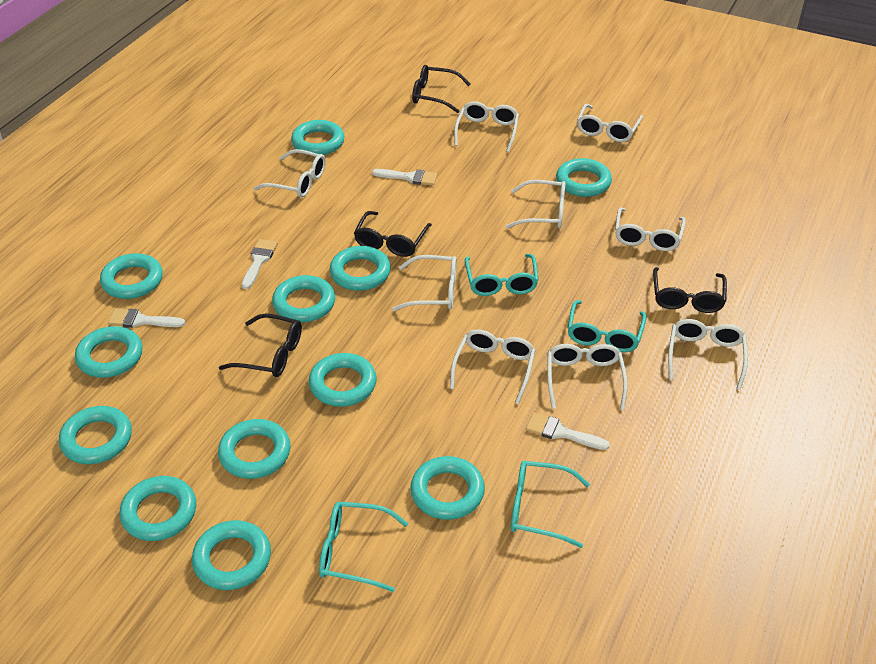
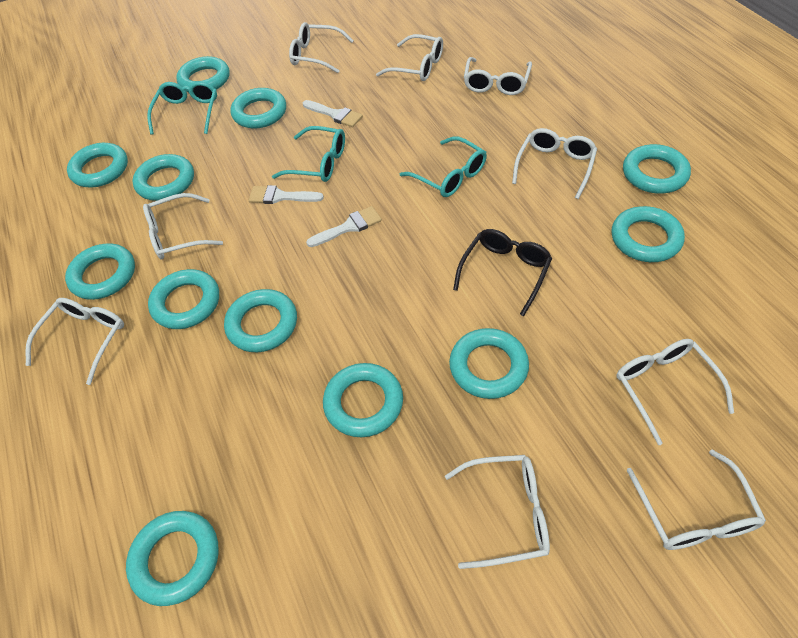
black glasses: 4 -> 1
turquoise glasses: 4 -> 3
white brush: 4 -> 3

